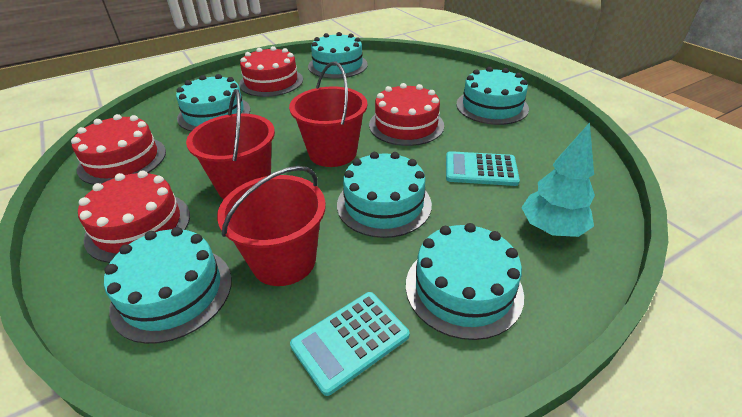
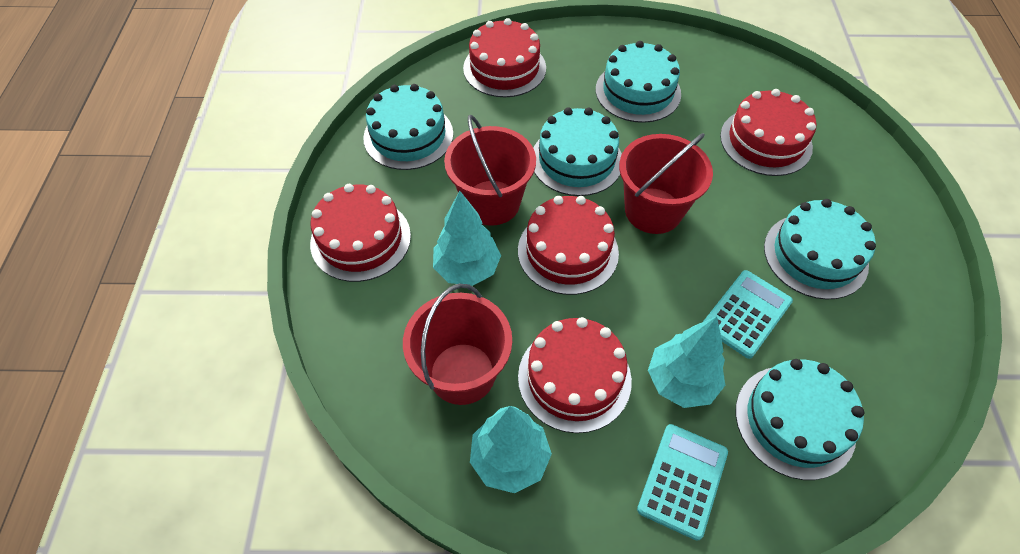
red cake: 4 -> 5
turquoise cake: 6 -> 5
turquoise tree: 1 -> 3

